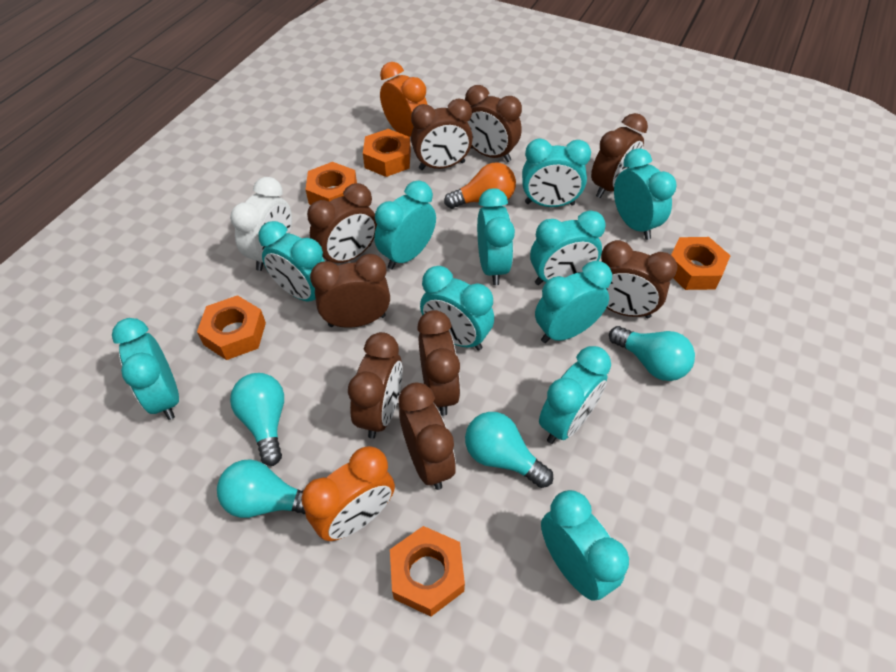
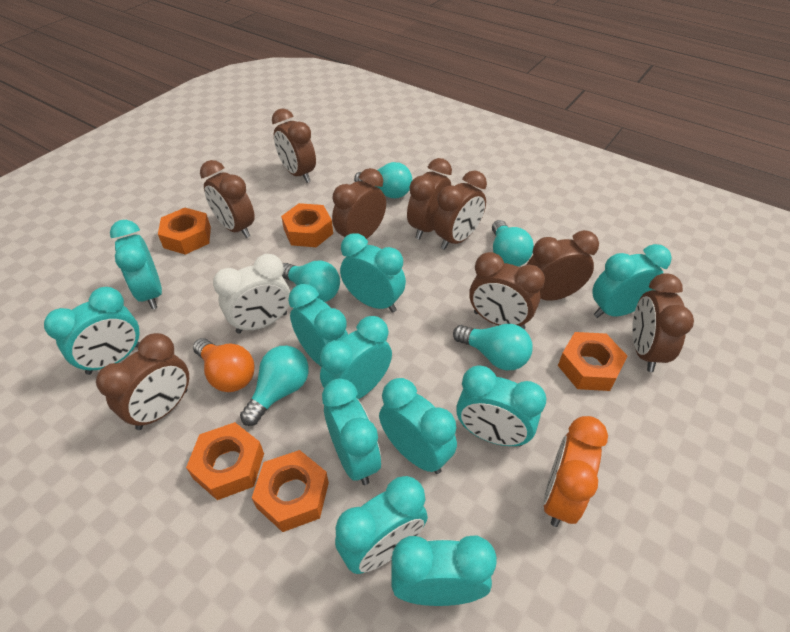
orange clock: 2 -> 1
turquoise light bulb: 4 -> 5

